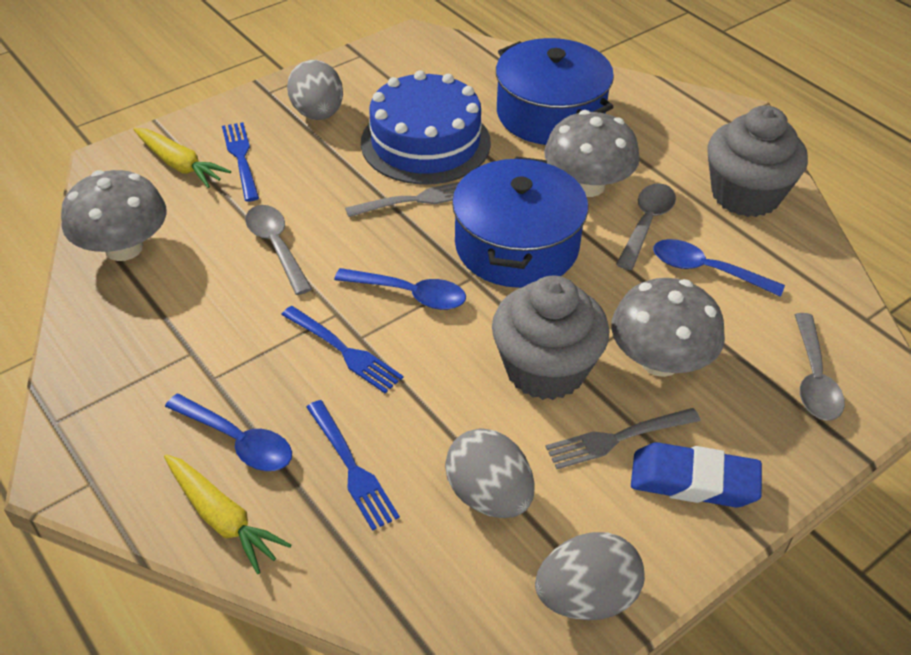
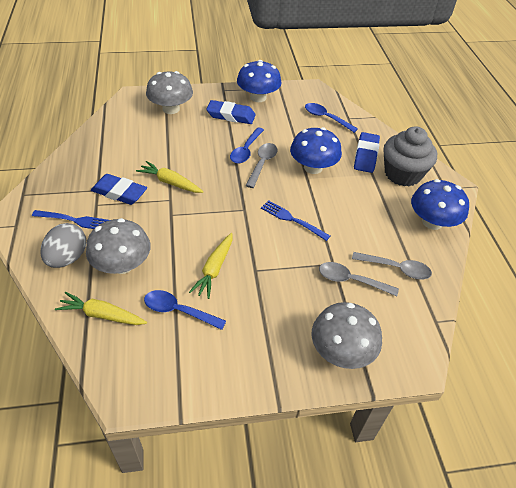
blue cake: 1 -> 0
blue eraser: 1 -> 3
blue fork: 3 -> 2
blue mushroom: 0 -> 3
blue pot: 2 -> 0
grey cupcake: 2 -> 1
grey egg: 3 -> 1
grey fork: 2 -> 0
yellow carrot: 2 -> 3

